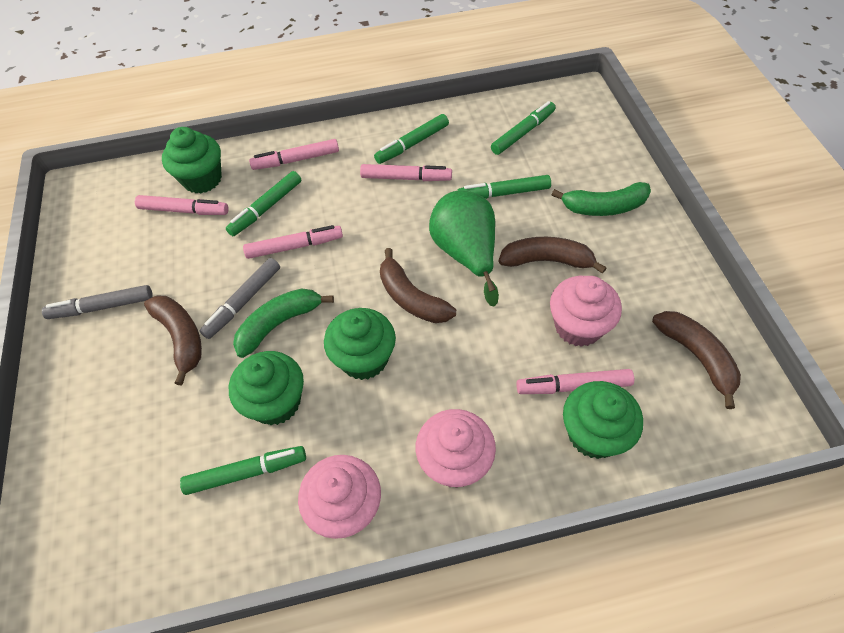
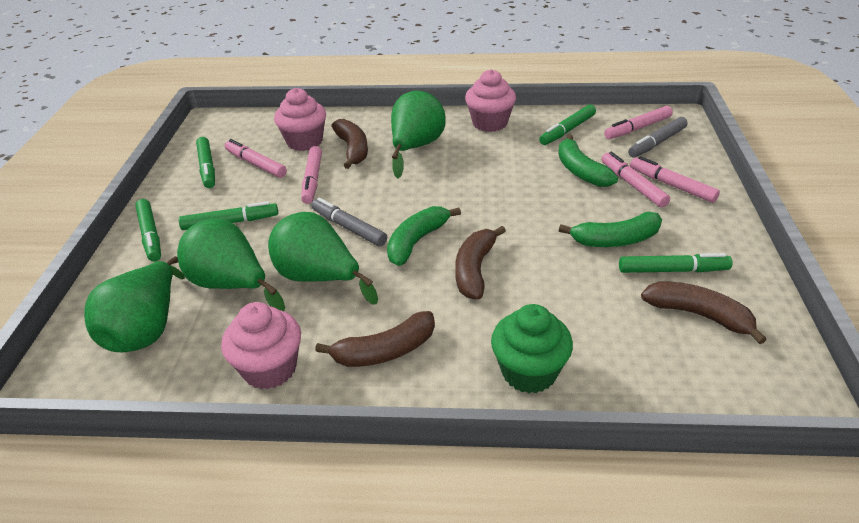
green banana: 2 -> 3
green cupcake: 4 -> 1
green pear: 1 -> 4

